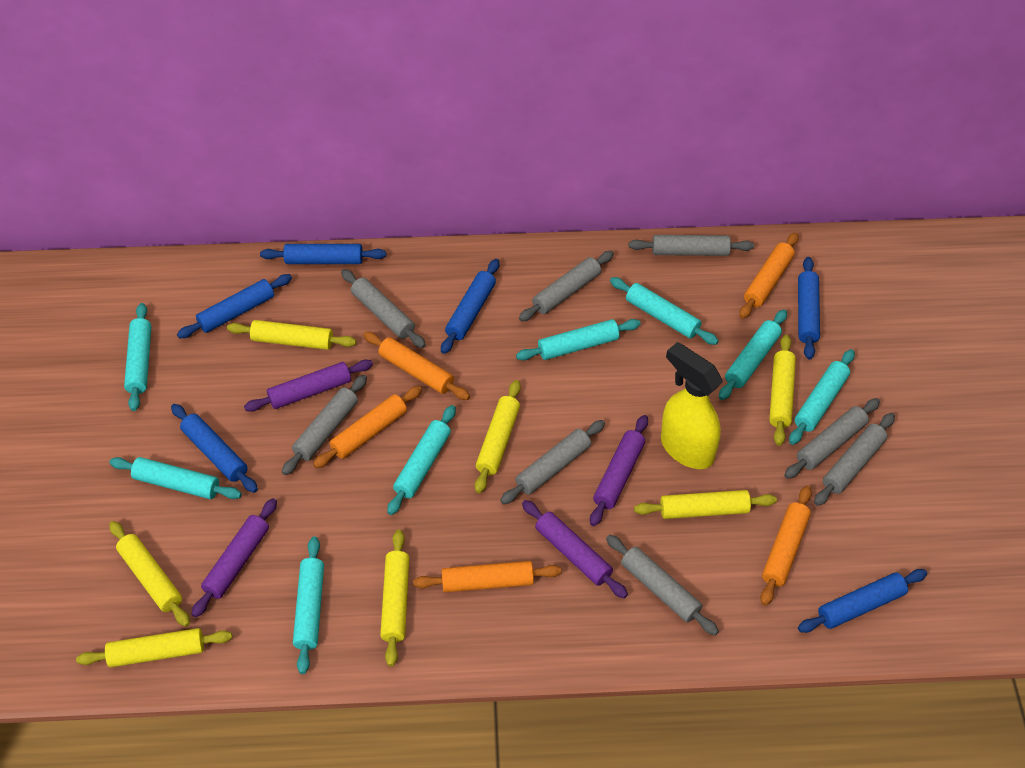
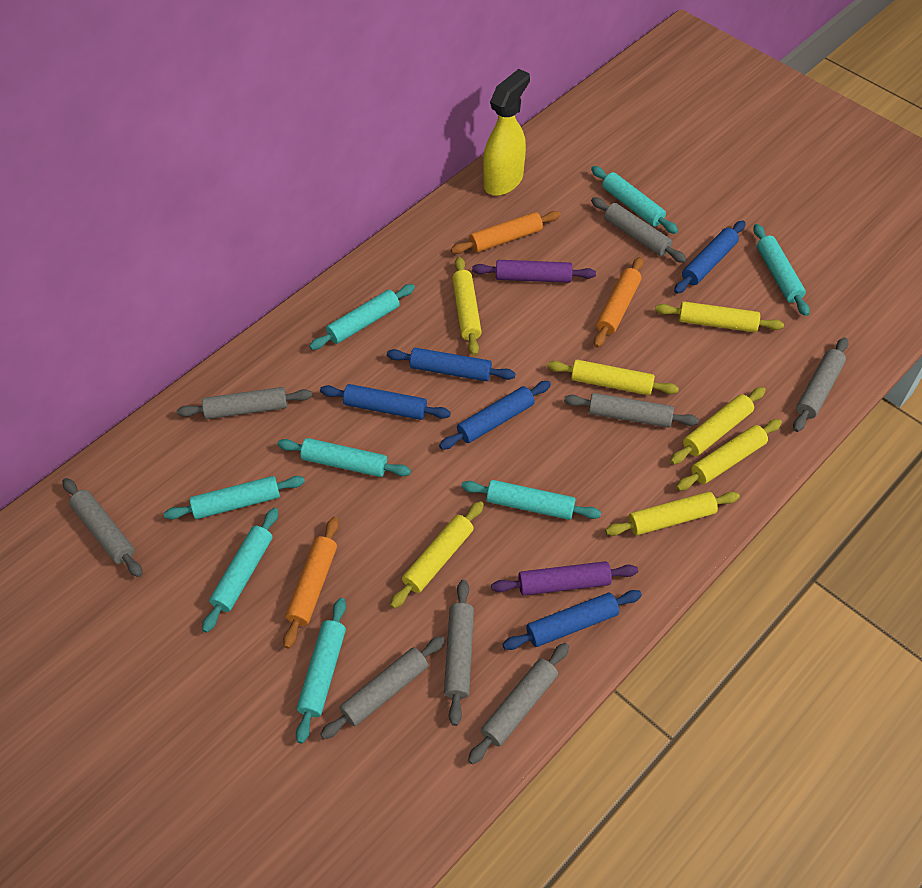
blue rolling pin: 6 -> 5
orange rolling pin: 5 -> 3
purple rolling pin: 4 -> 2

